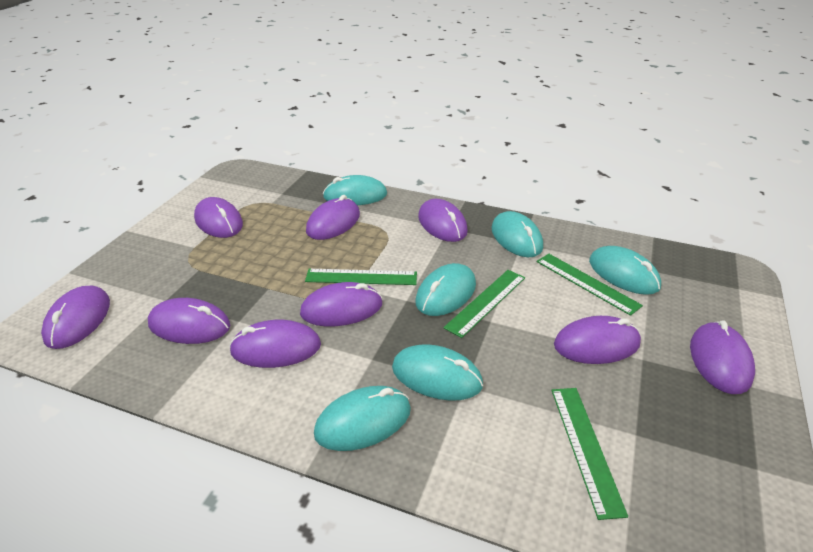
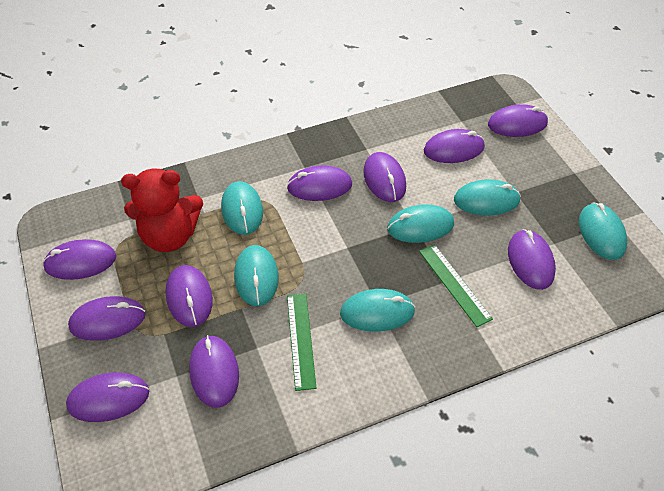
green ruler: 4 -> 2
purple mouse: 9 -> 10
red teddy bear: 0 -> 1

